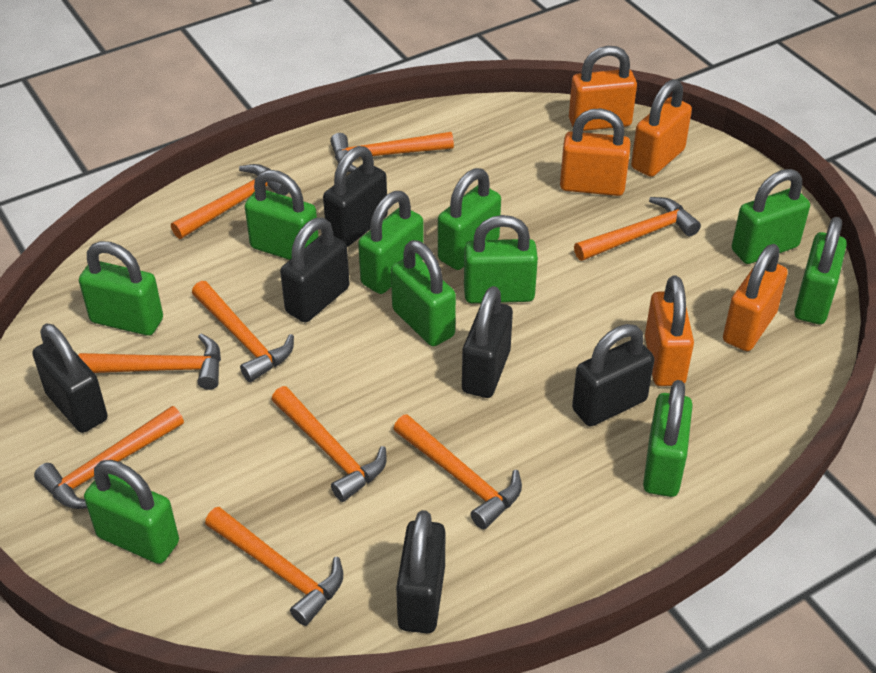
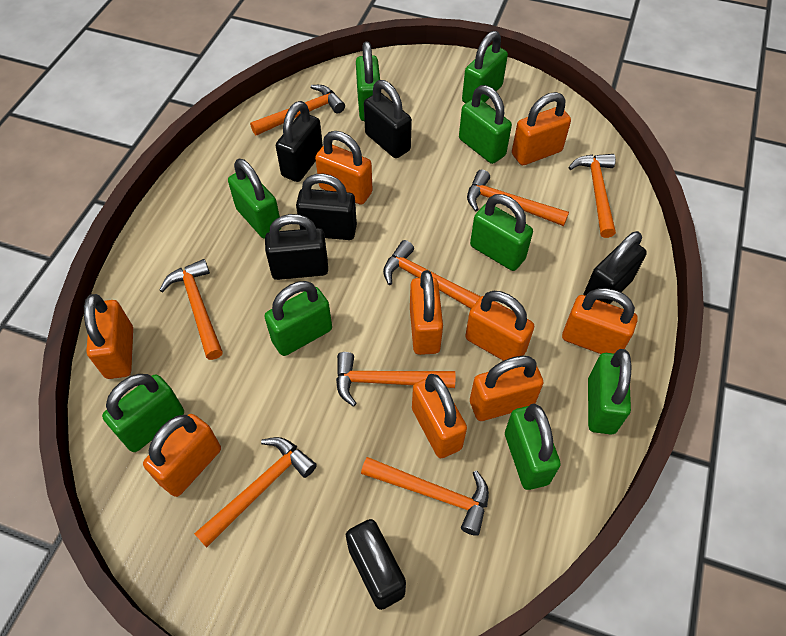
green padlock: 10 -> 9
orange hammer: 9 -> 8
orange padlock: 5 -> 9

